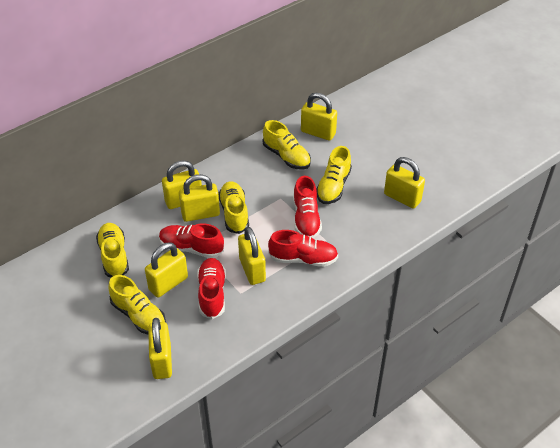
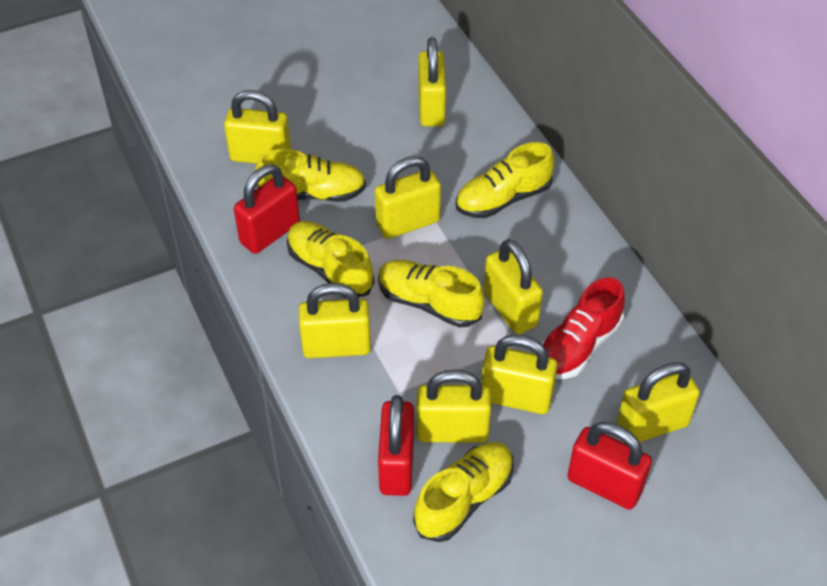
red padlock: 0 -> 3
red shoe: 4 -> 1
yellow padlock: 7 -> 8

